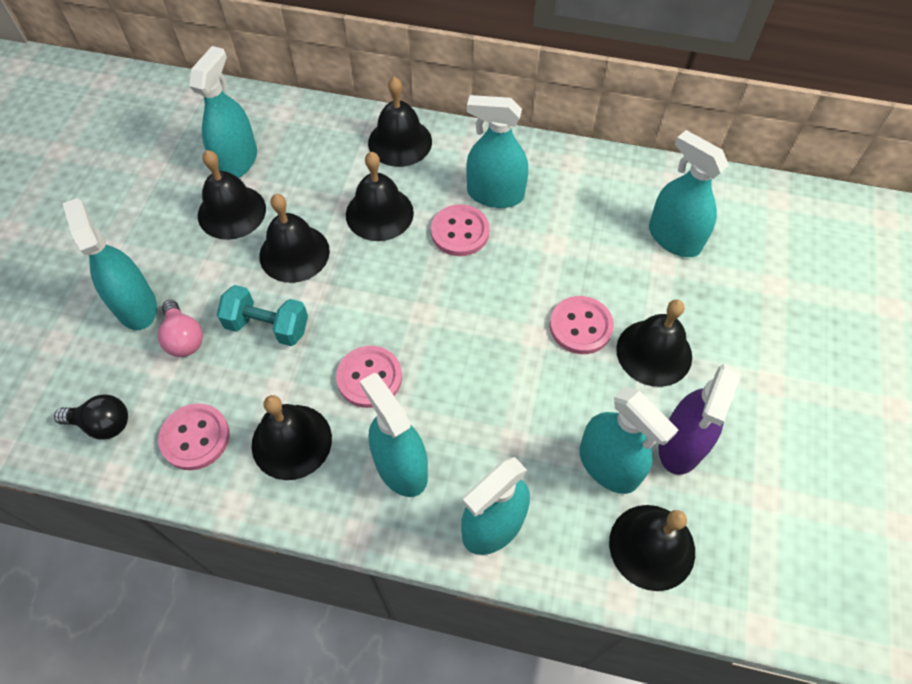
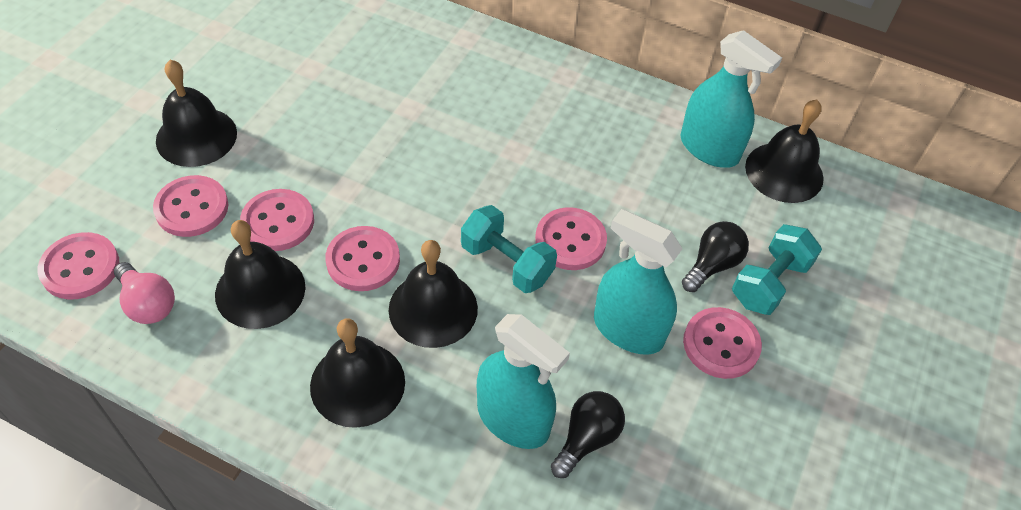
black bell: 7 -> 5
black light bulb: 1 -> 2
pink button: 4 -> 6
purple spray bottle: 1 -> 0
turquoise dumbbell: 1 -> 2
turquoise spray bottle: 7 -> 3

